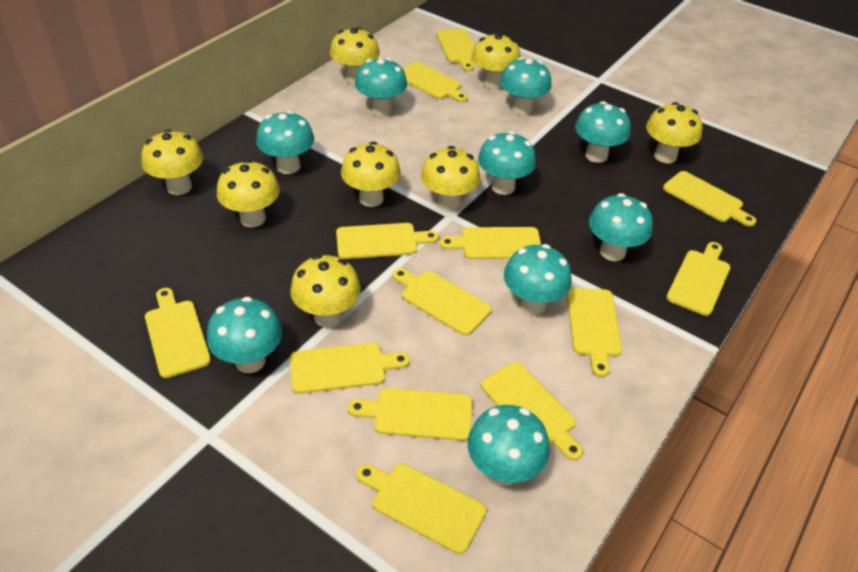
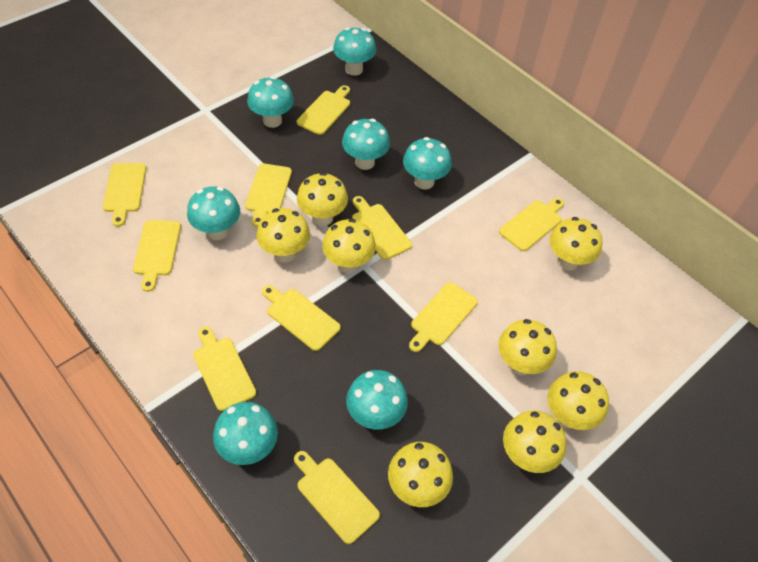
turquoise mushroom: 9 -> 7
yellow cutting board: 13 -> 10

